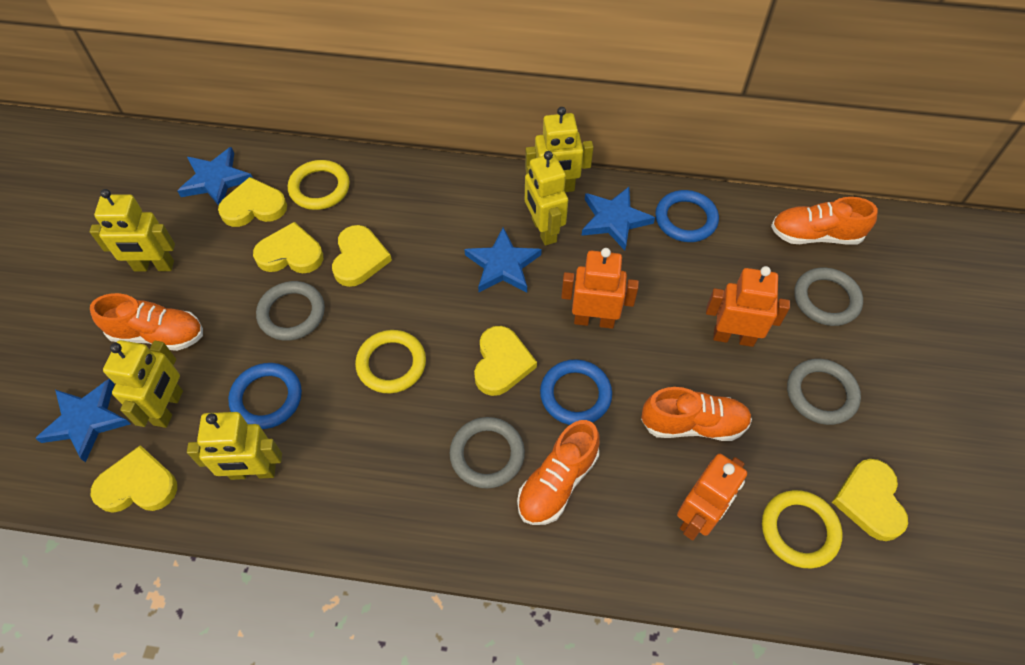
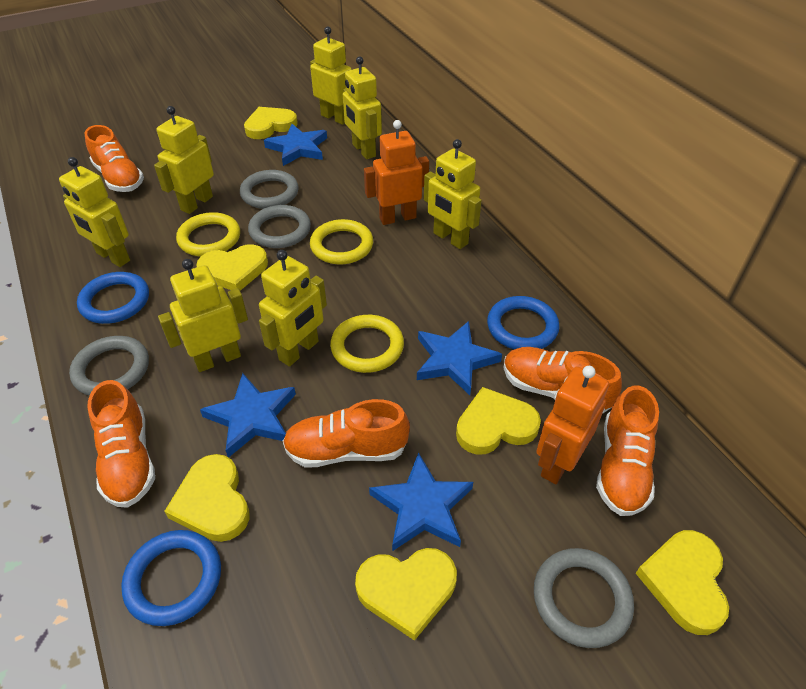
orange robot: 3 -> 2
orange shoe: 4 -> 5
yellow robot: 5 -> 7

